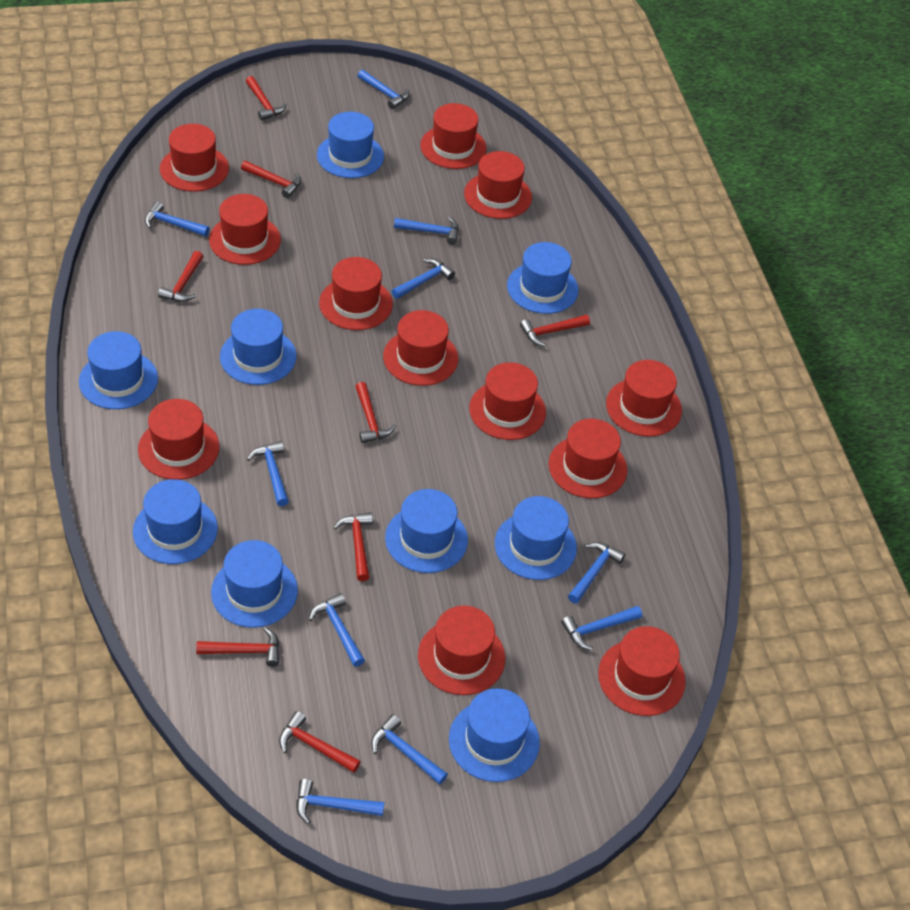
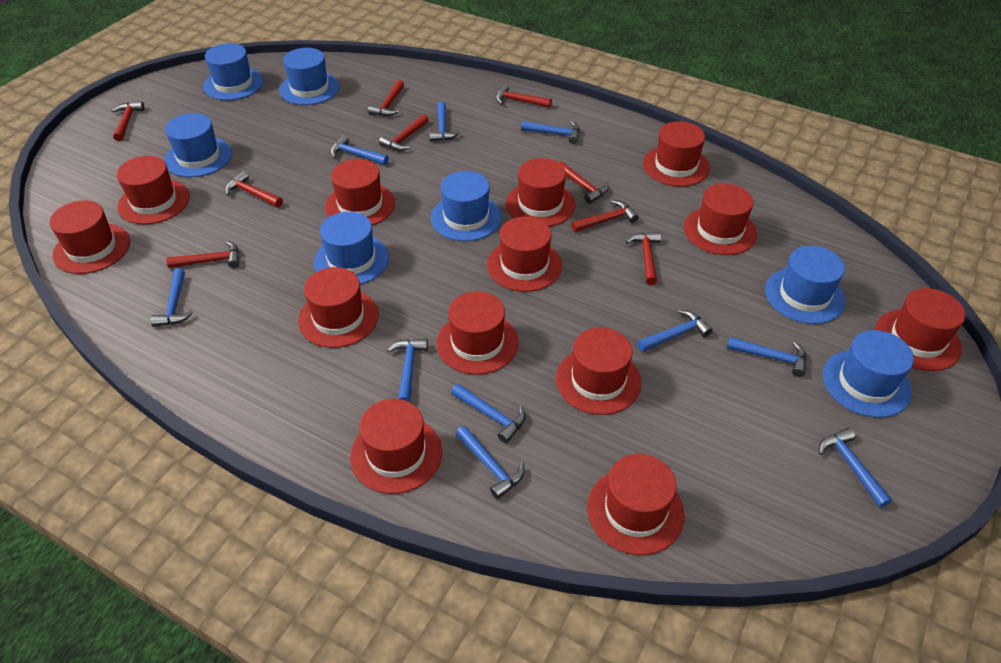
blue hat: 9 -> 7
red hammer: 8 -> 9
red hat: 12 -> 13

